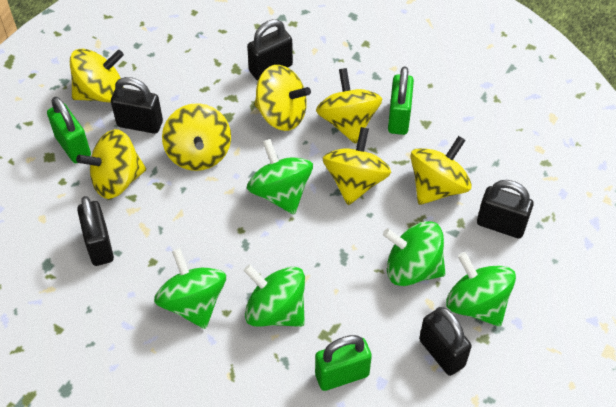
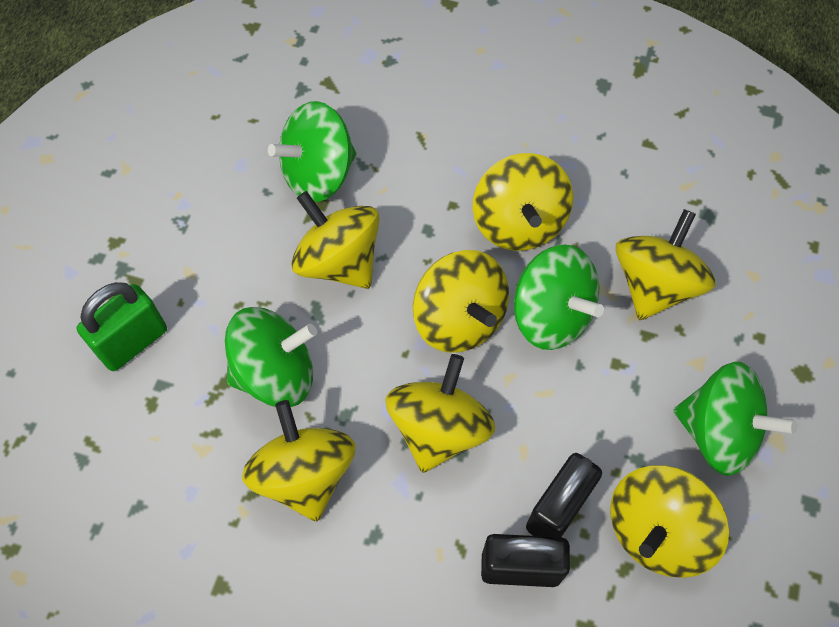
black padlock: 5 -> 2
green padlock: 3 -> 1
green spinning top: 5 -> 4

